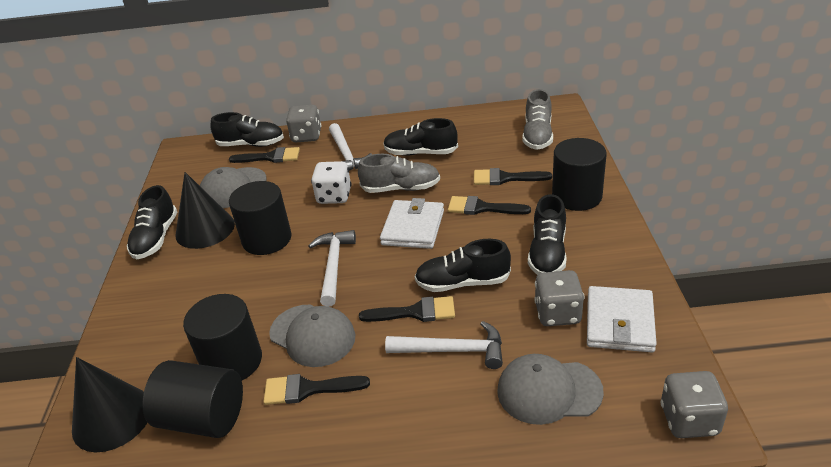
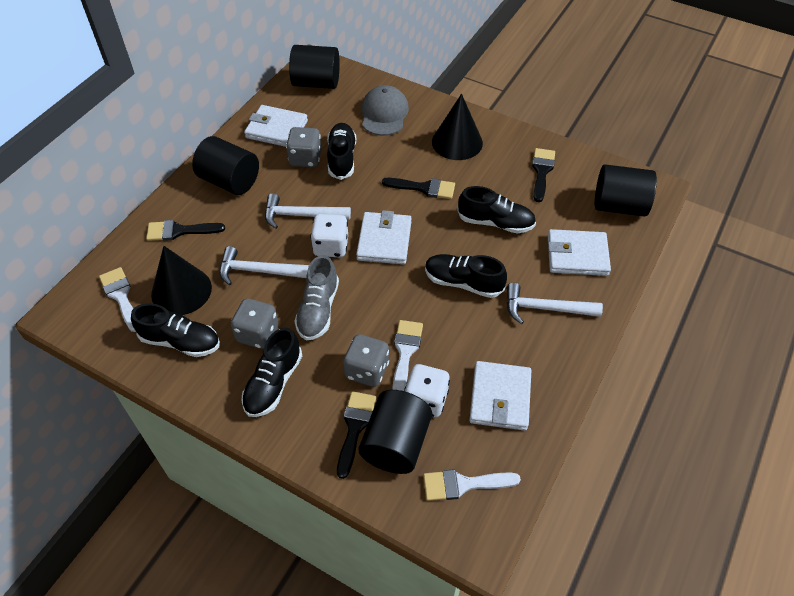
black brush: 5 -> 4
grey cap: 3 -> 1
grey shoe: 2 -> 1
white brush: 0 -> 3
white dice: 1 -> 2
white wallet: 2 -> 4

